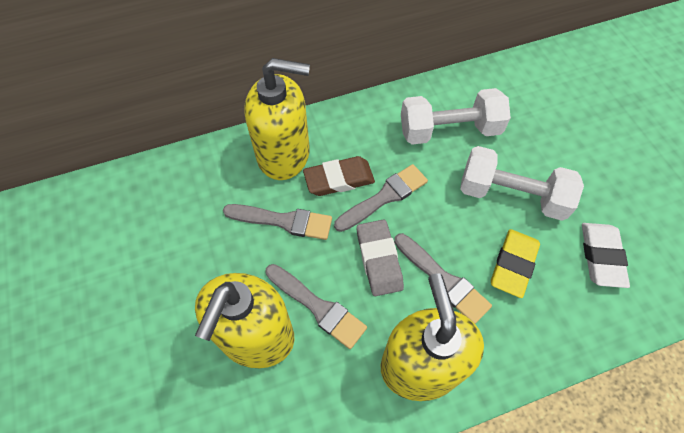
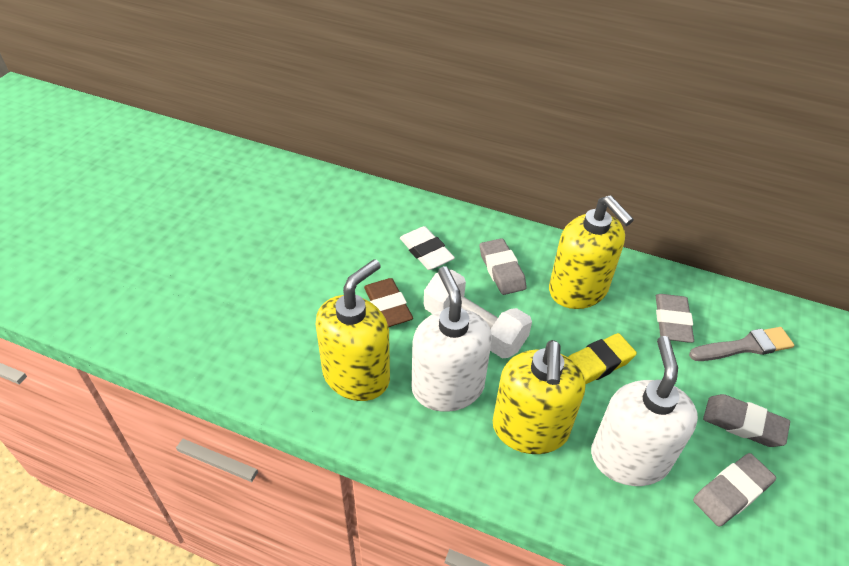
grey brush: 4 -> 1
grey eraser: 1 -> 4
white dumbbell: 2 -> 1
white soap dispenser: 0 -> 2

